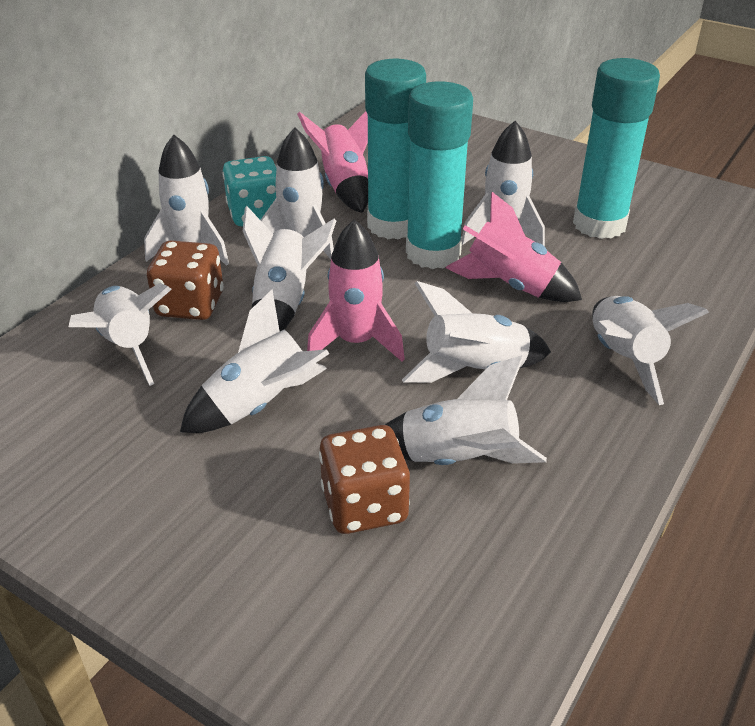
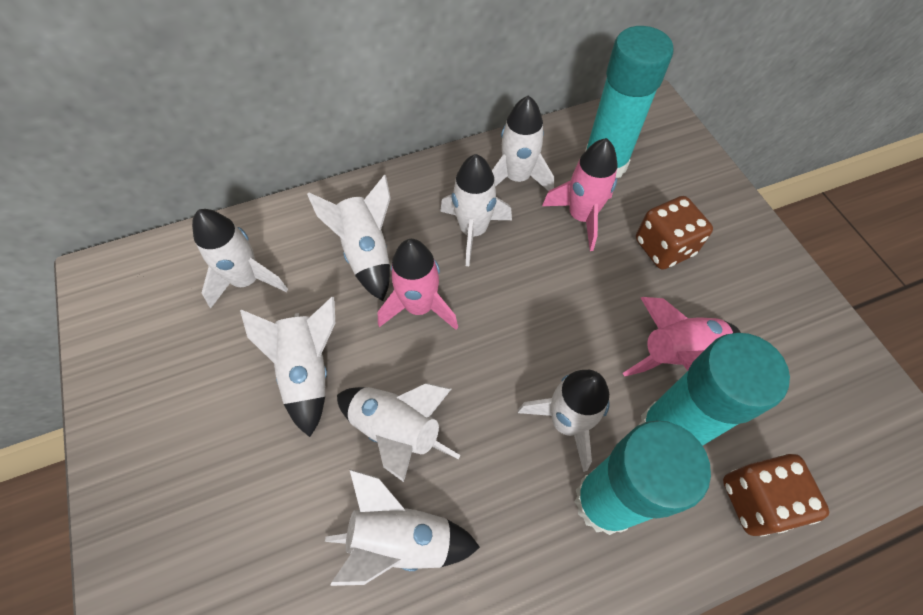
turquoise dice: 1 -> 0
white rocket: 9 -> 8

